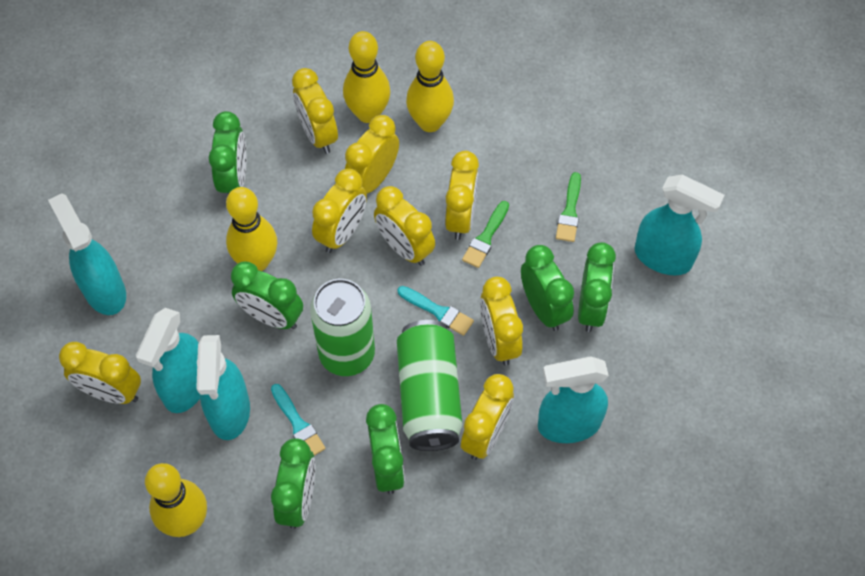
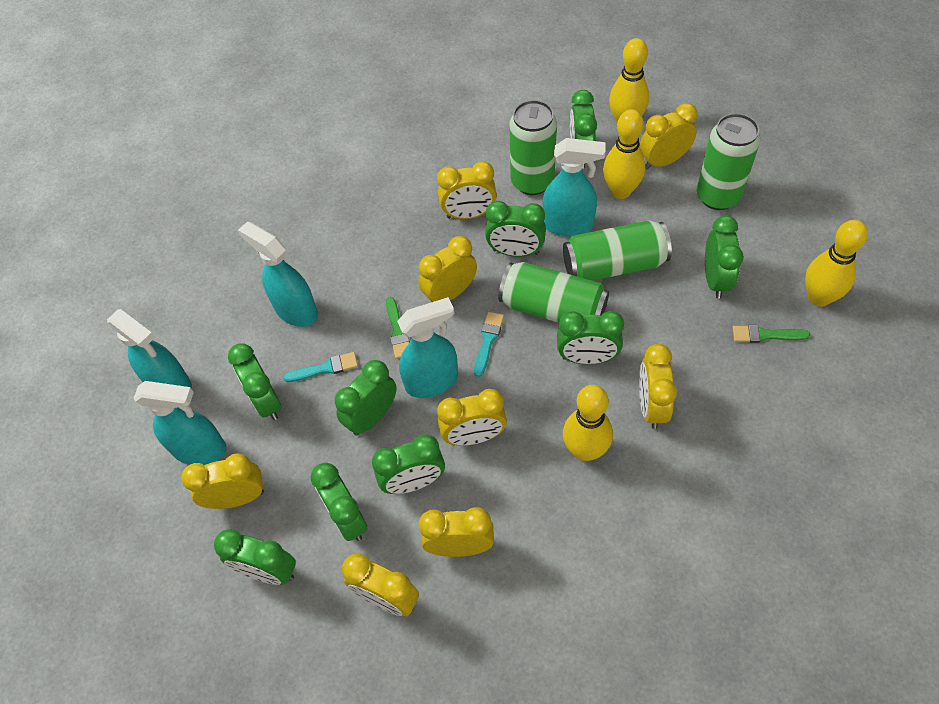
green can: 2 -> 4
green clock: 6 -> 9

